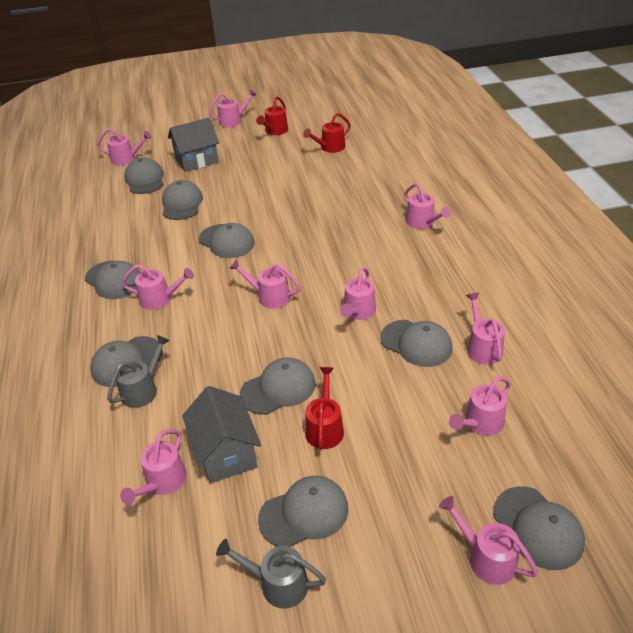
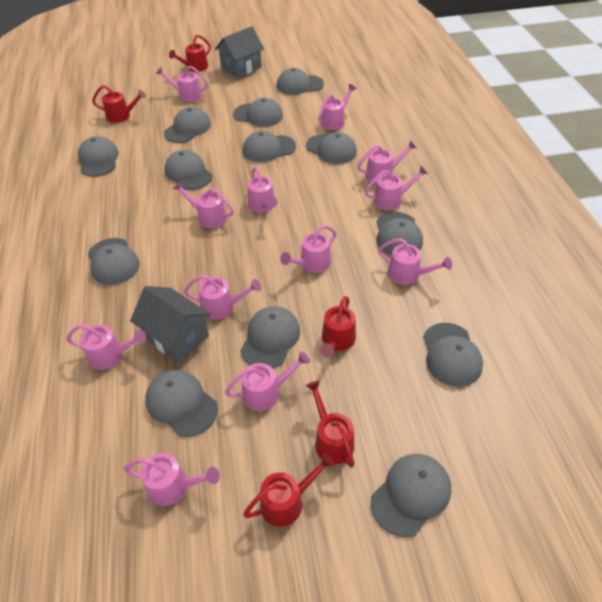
grey cap: 9 -> 13
grey watering can: 2 -> 0
pink watering can: 10 -> 12
red watering can: 3 -> 5

